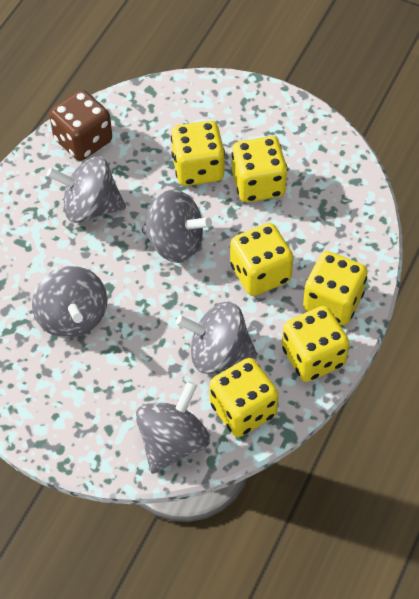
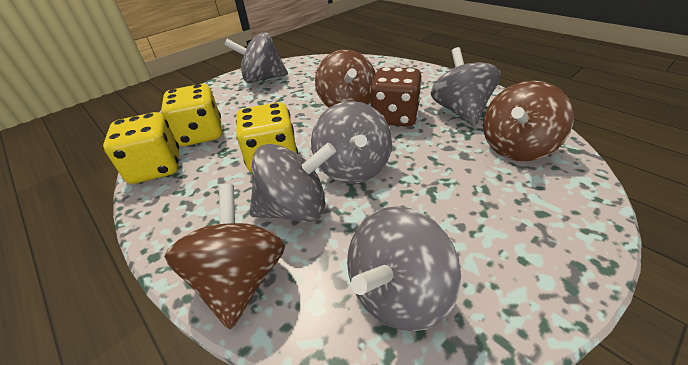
brown spinning top: 0 -> 3
yellow dice: 6 -> 3

